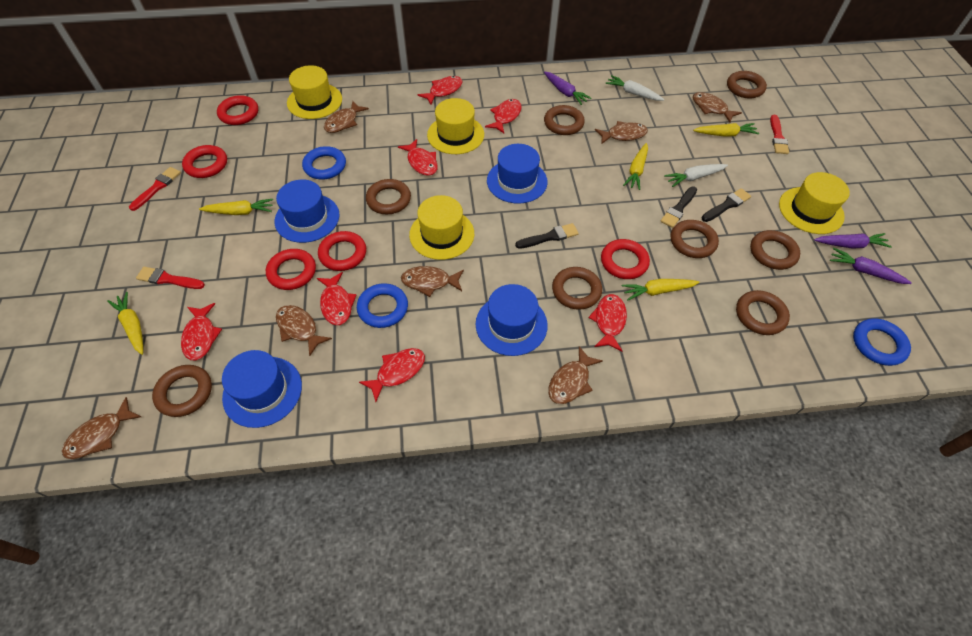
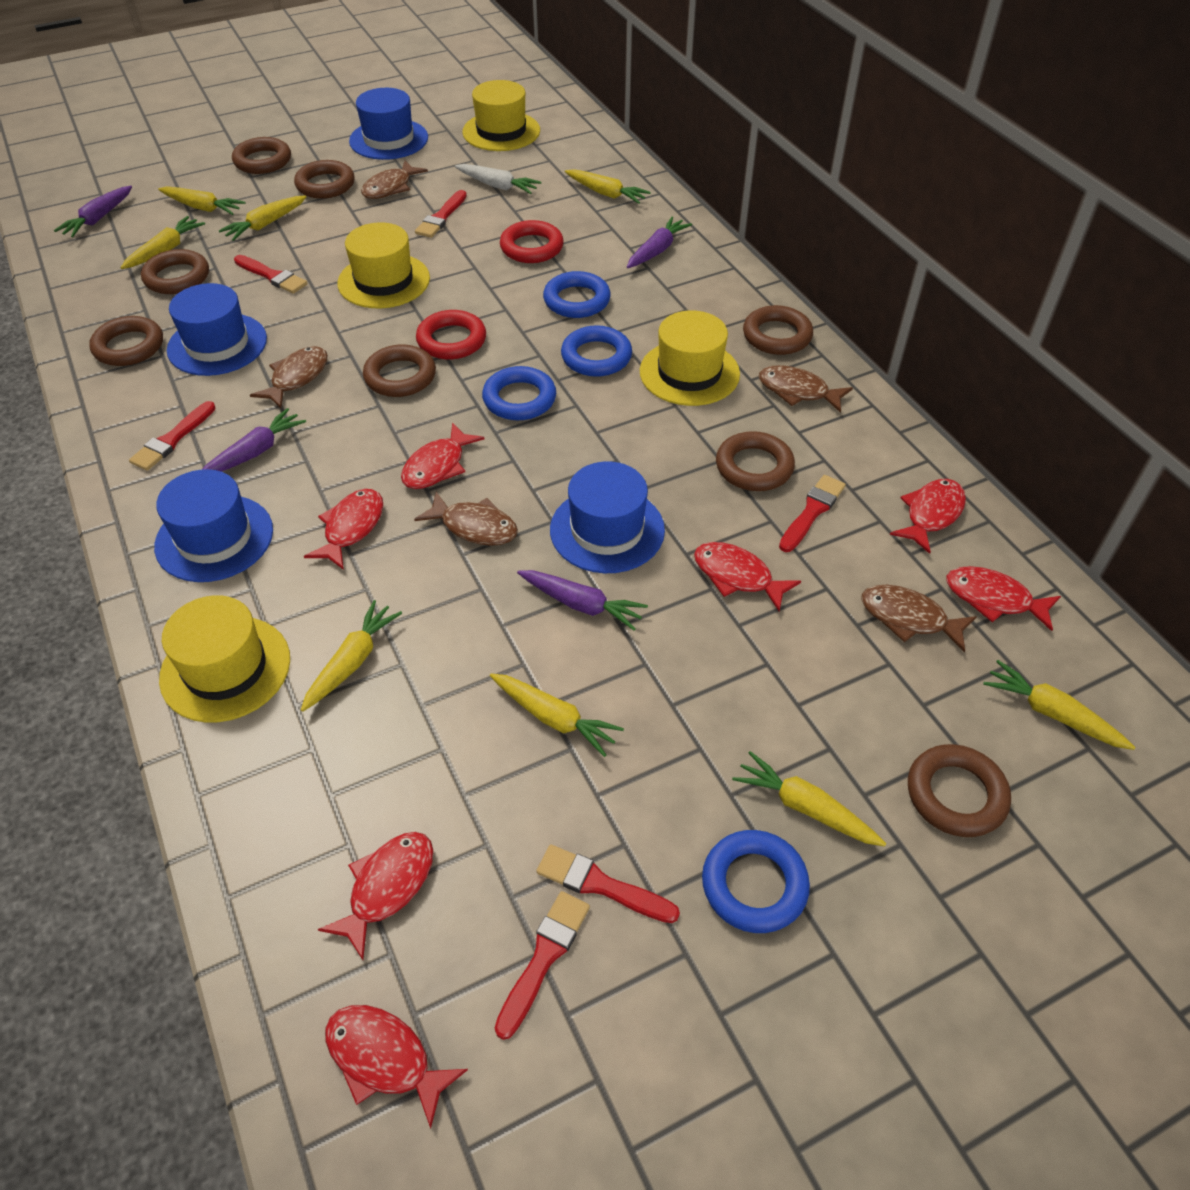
black brush: 3 -> 0
blue ring: 3 -> 4
brown fish: 7 -> 5
purple carrot: 3 -> 4
red brush: 3 -> 6
red ring: 5 -> 2
white carrot: 2 -> 1
yellow carrot: 5 -> 8

